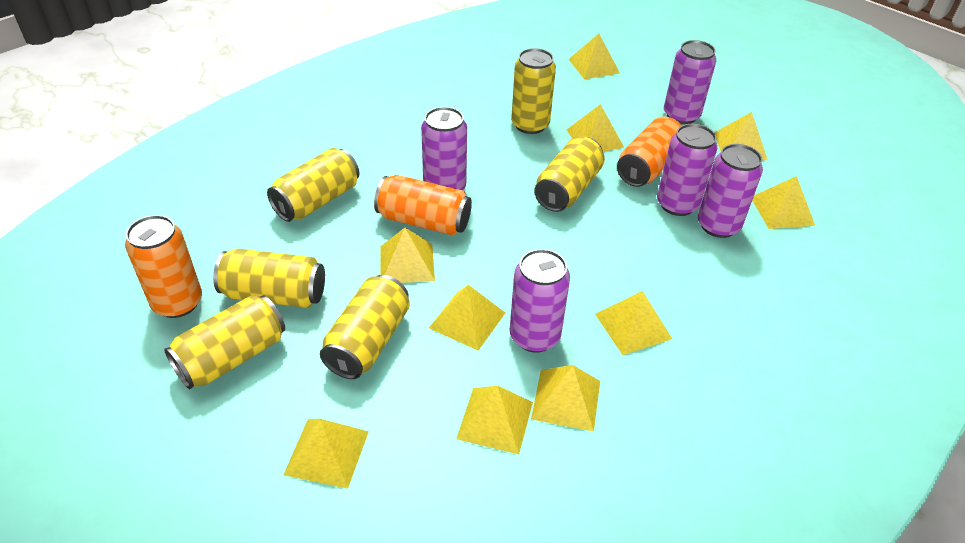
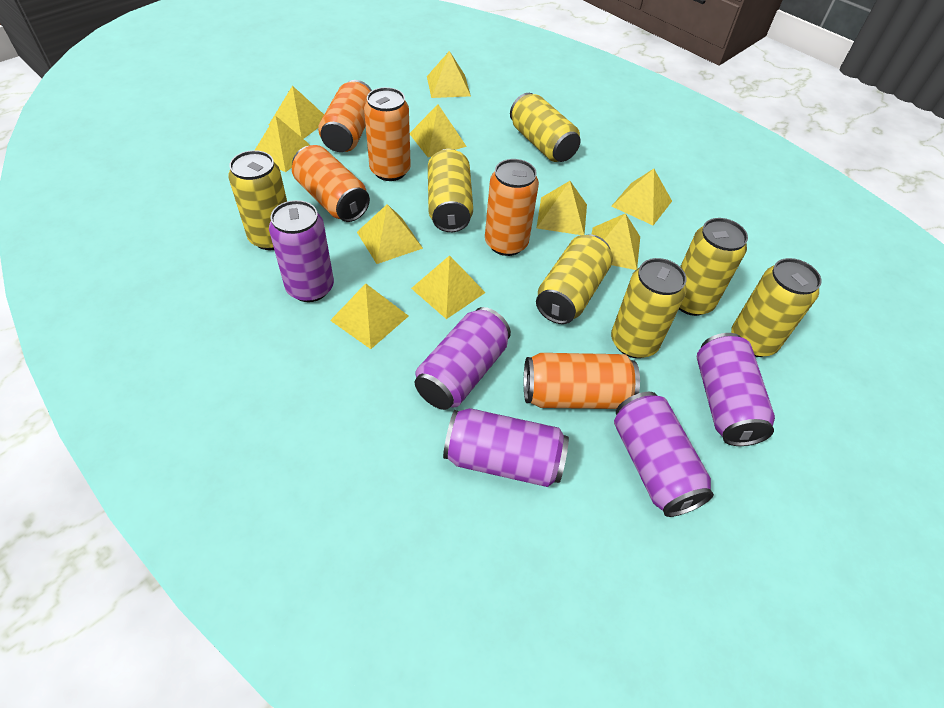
orange can: 3 -> 5
yellow can: 6 -> 7

